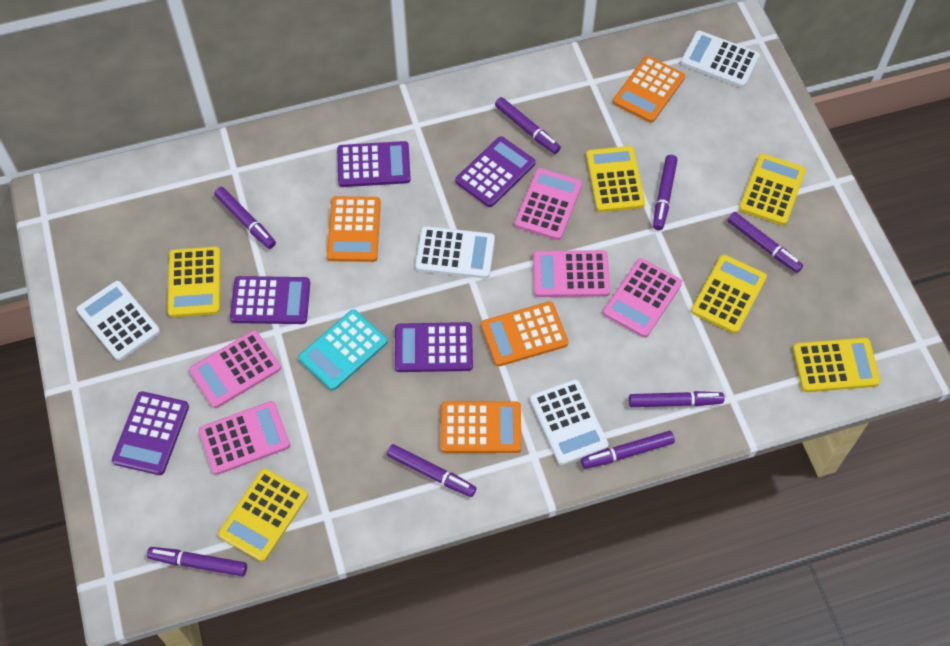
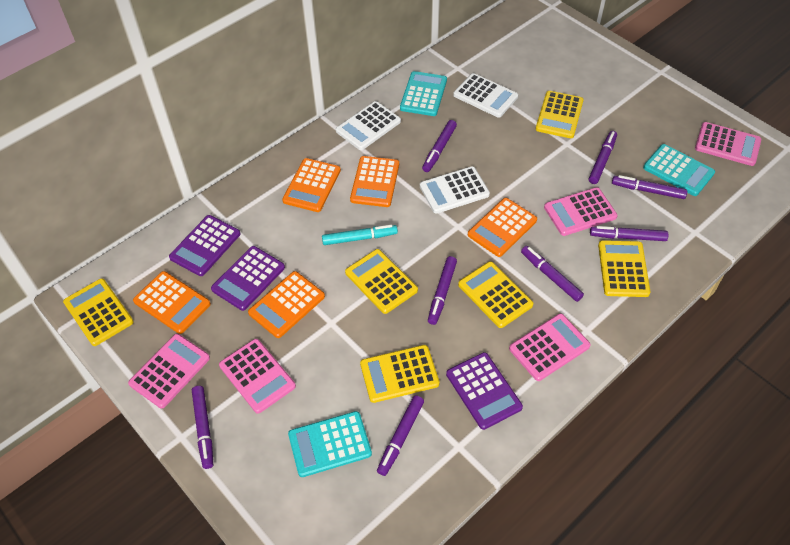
orange calculator: 4 -> 5
purple calculator: 5 -> 3
turquoise calculator: 1 -> 3
turquoise marker: 0 -> 1
white calculator: 4 -> 3

